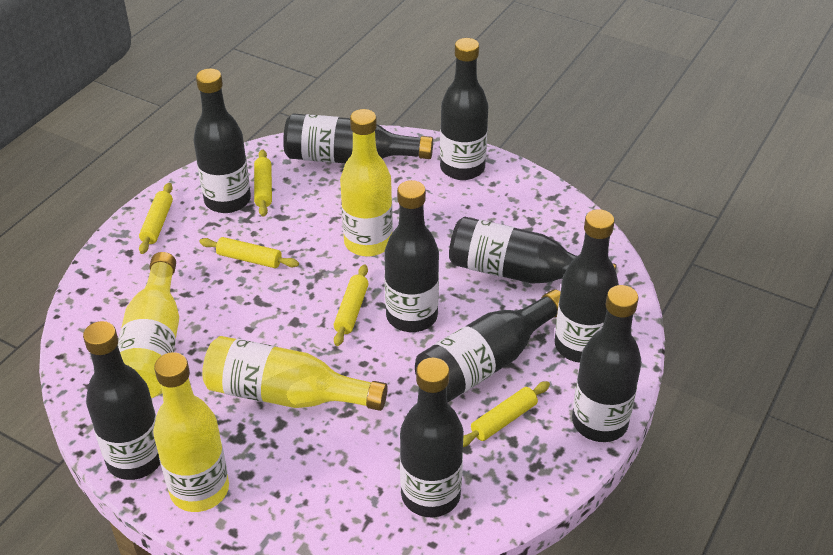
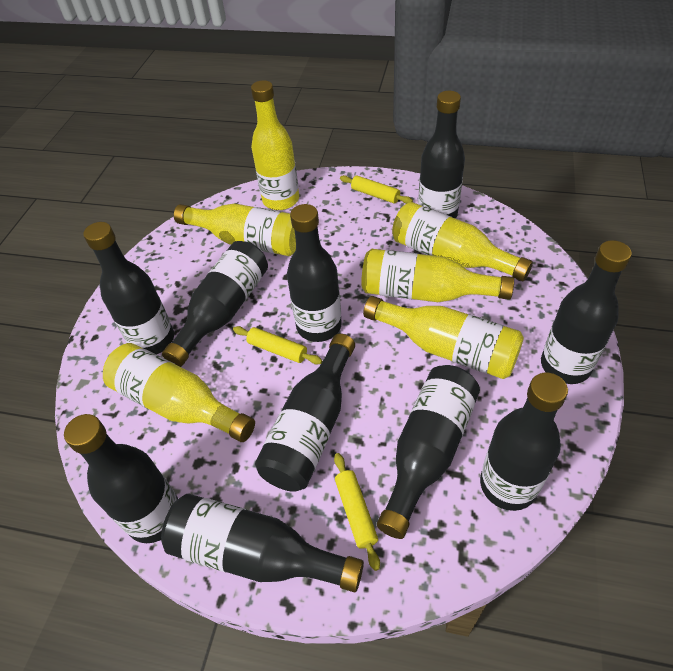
yellow bottle: 4 -> 6
yellow rolling pin: 5 -> 3

